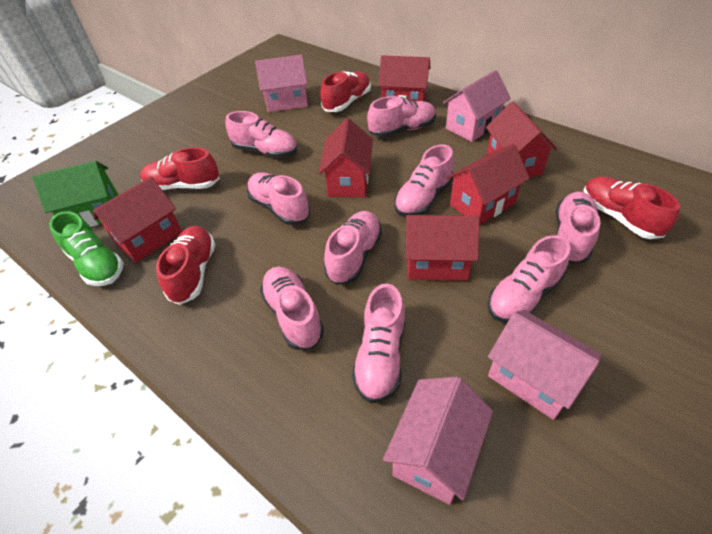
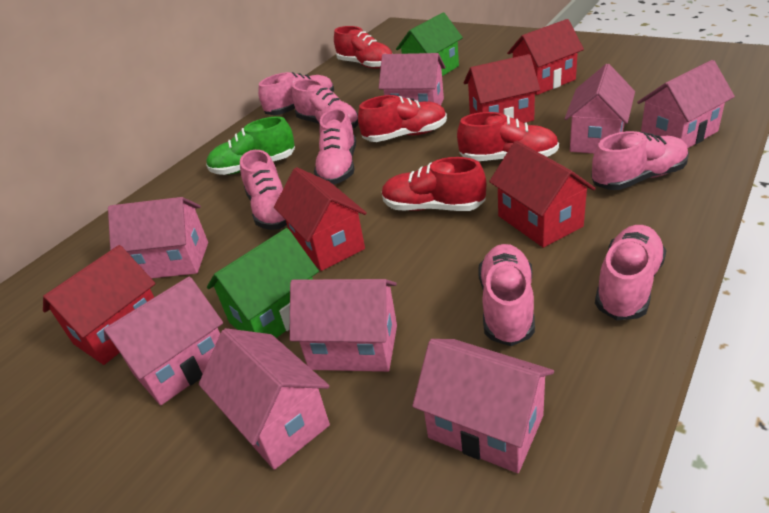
green house: 1 -> 2
pink house: 4 -> 8
pink shoe: 9 -> 7
red house: 6 -> 5

